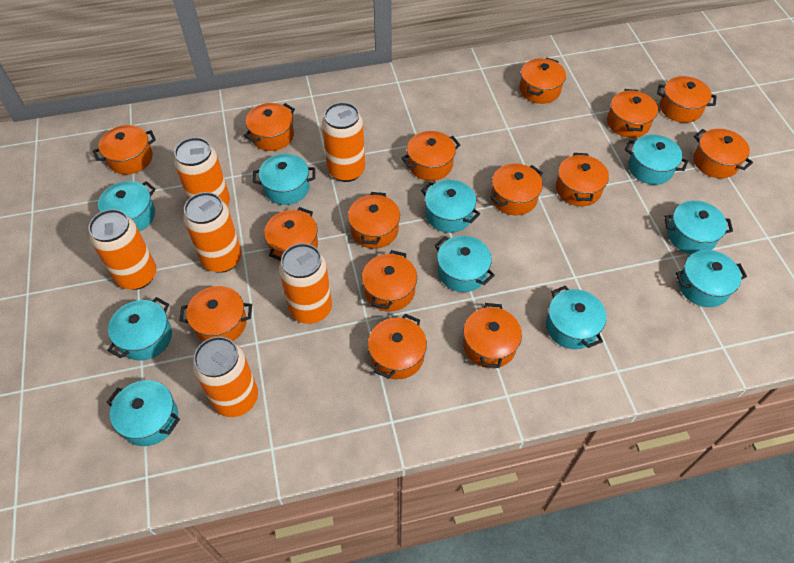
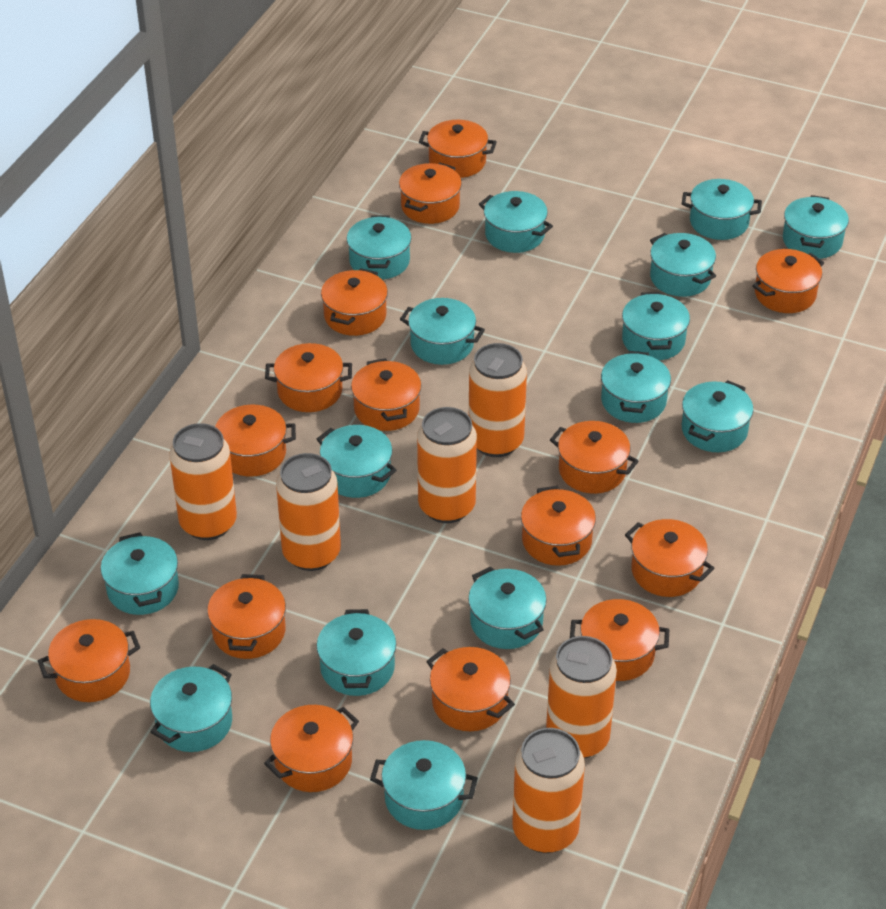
turquoise pot: 10 -> 15

